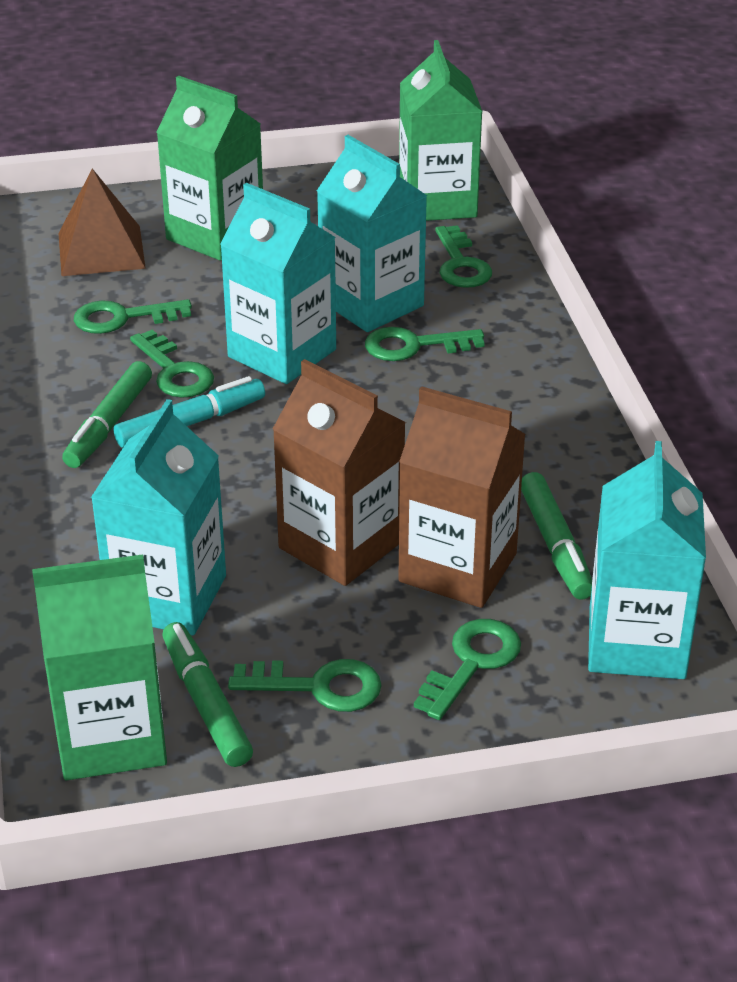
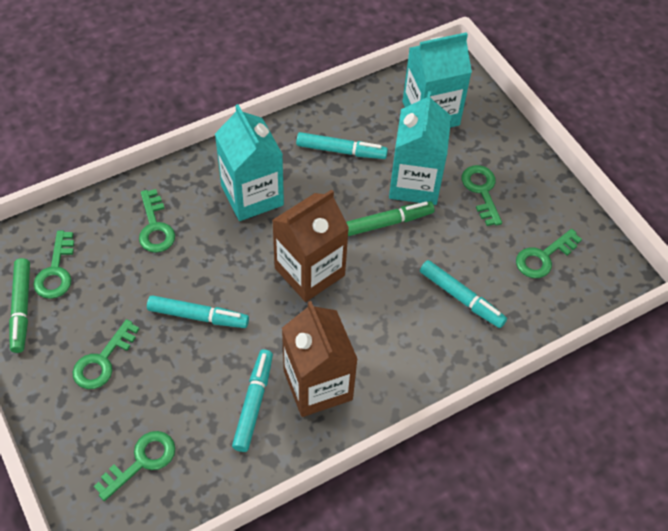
brown pyramid: 1 -> 0
green carton: 3 -> 0
green marker: 3 -> 2
turquoise carton: 4 -> 3
turquoise marker: 1 -> 4

